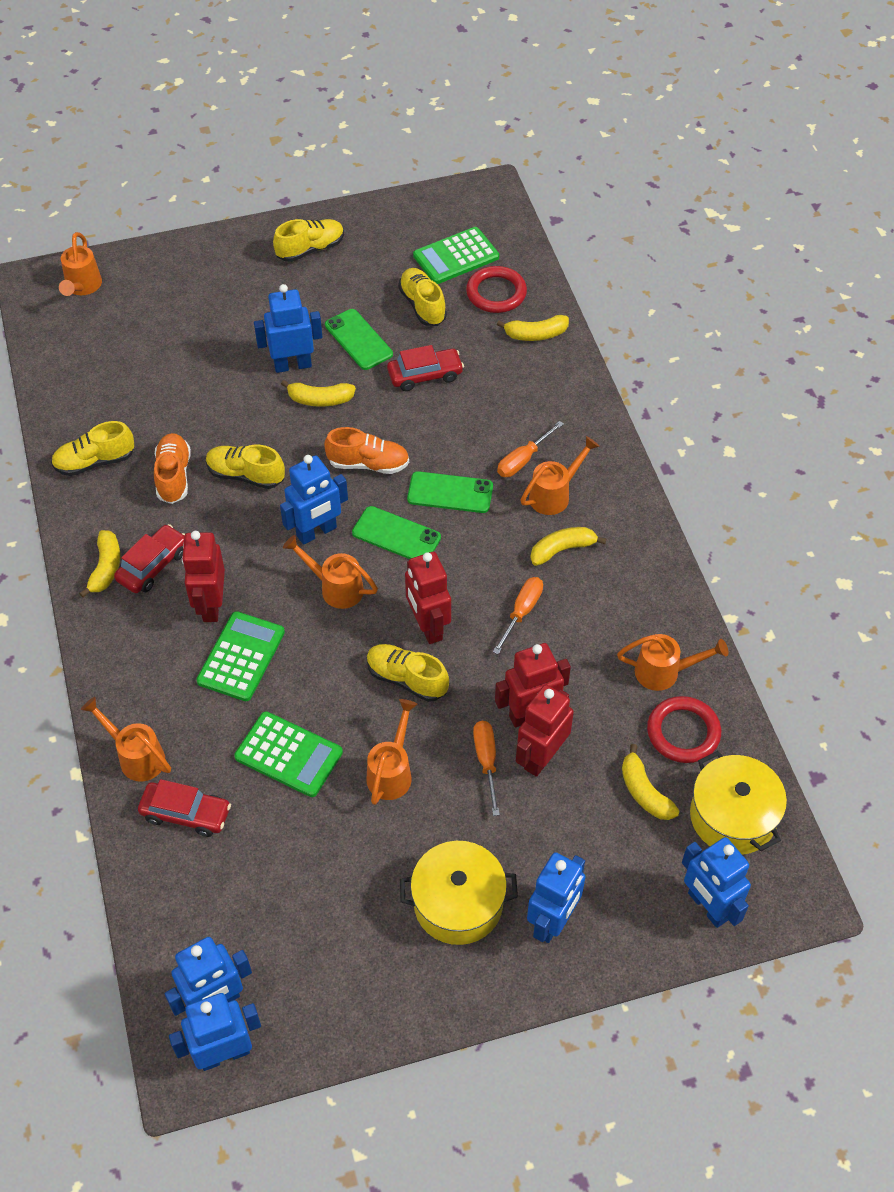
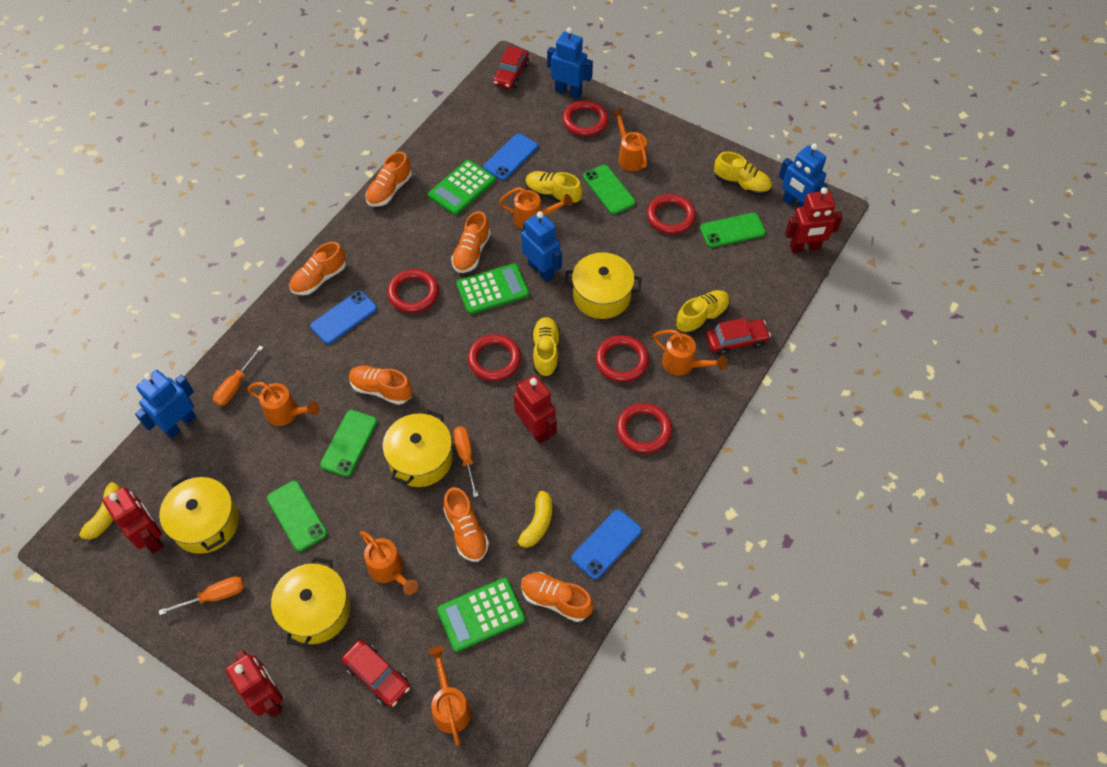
blue phone: 0 -> 3
blue robot: 6 -> 4
green phone: 3 -> 4
orange shoe: 2 -> 6
red ring: 2 -> 6
yellow banana: 5 -> 2
yellow pot: 2 -> 4
yellow shoe: 5 -> 4

